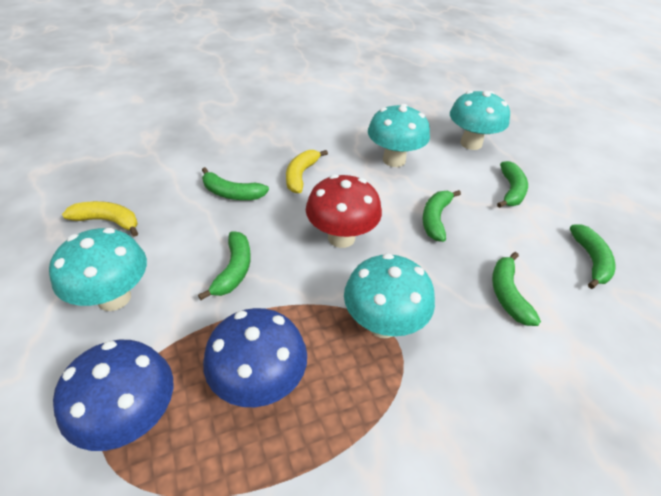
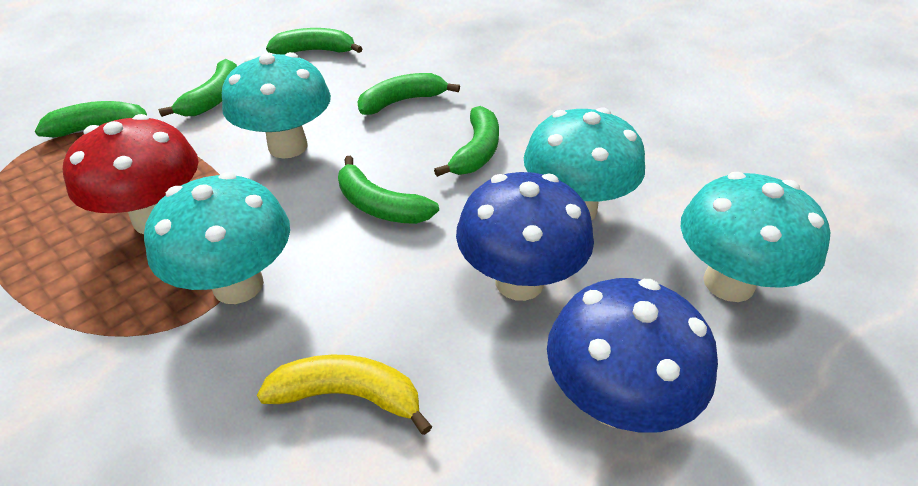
yellow banana: 2 -> 1

